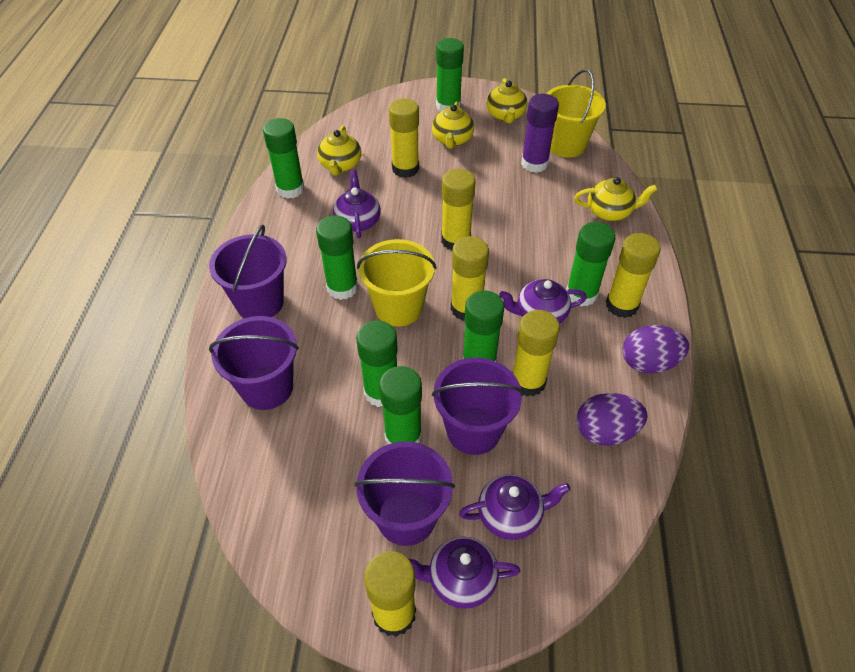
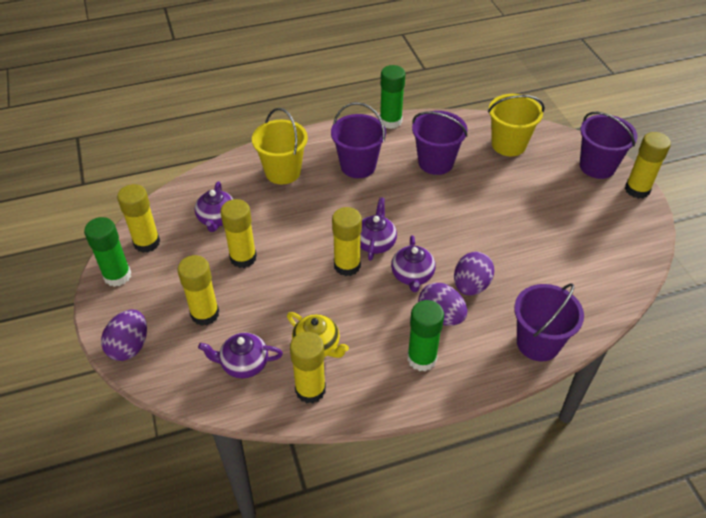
green glue stick: 7 -> 3
purple egg: 2 -> 3
purple glue stick: 1 -> 0
yellow teapot: 4 -> 1

